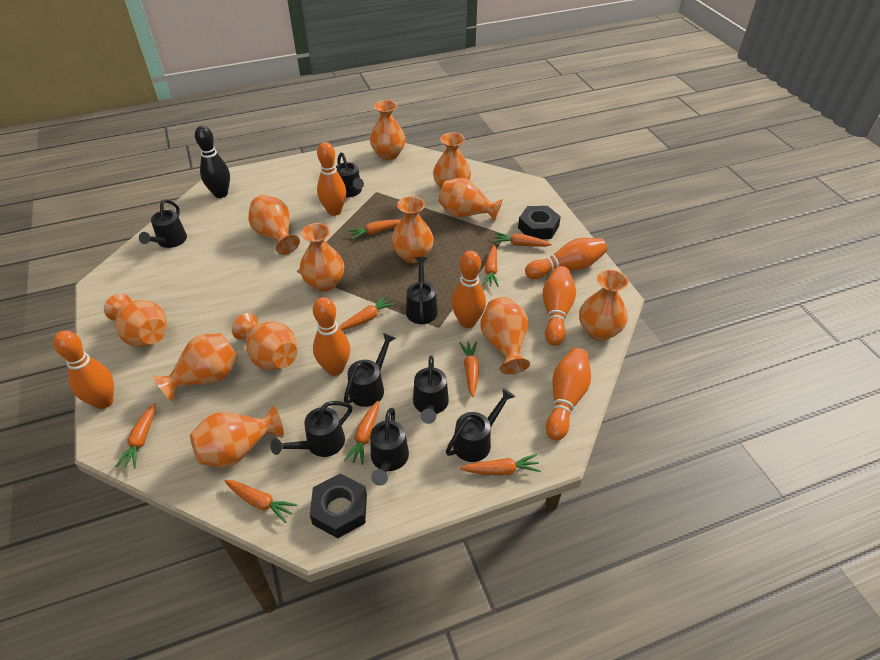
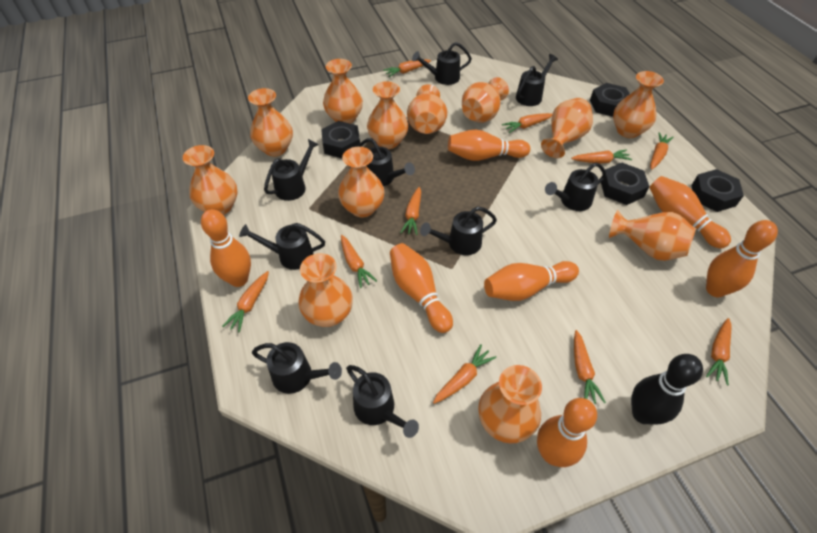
black nut: 2 -> 4
black watering can: 8 -> 9
orange carrot: 9 -> 10

